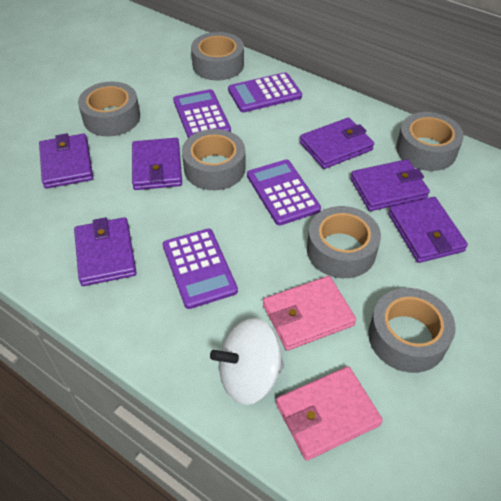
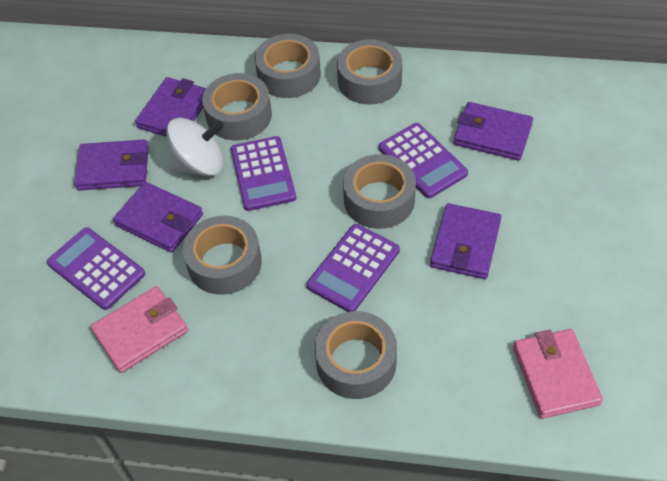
purple wallet: 6 -> 5

